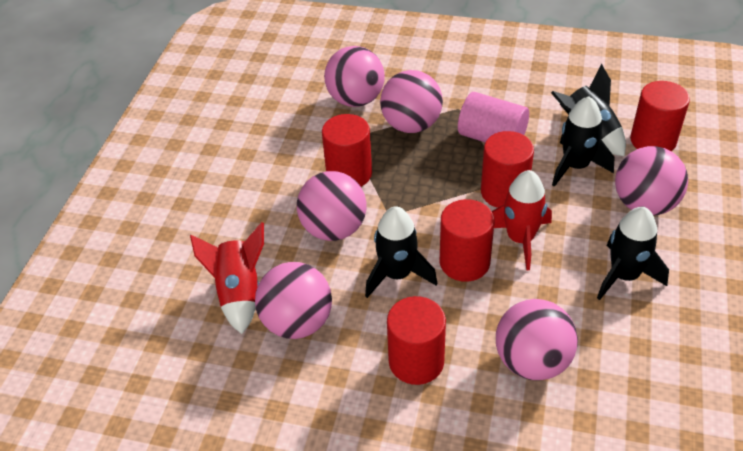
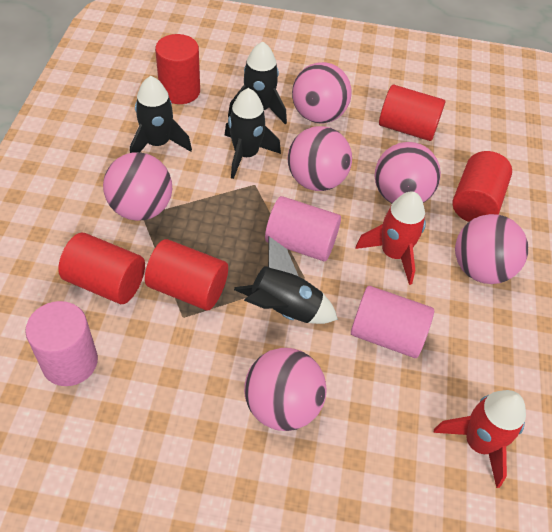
pink cylinder: 1 -> 3

